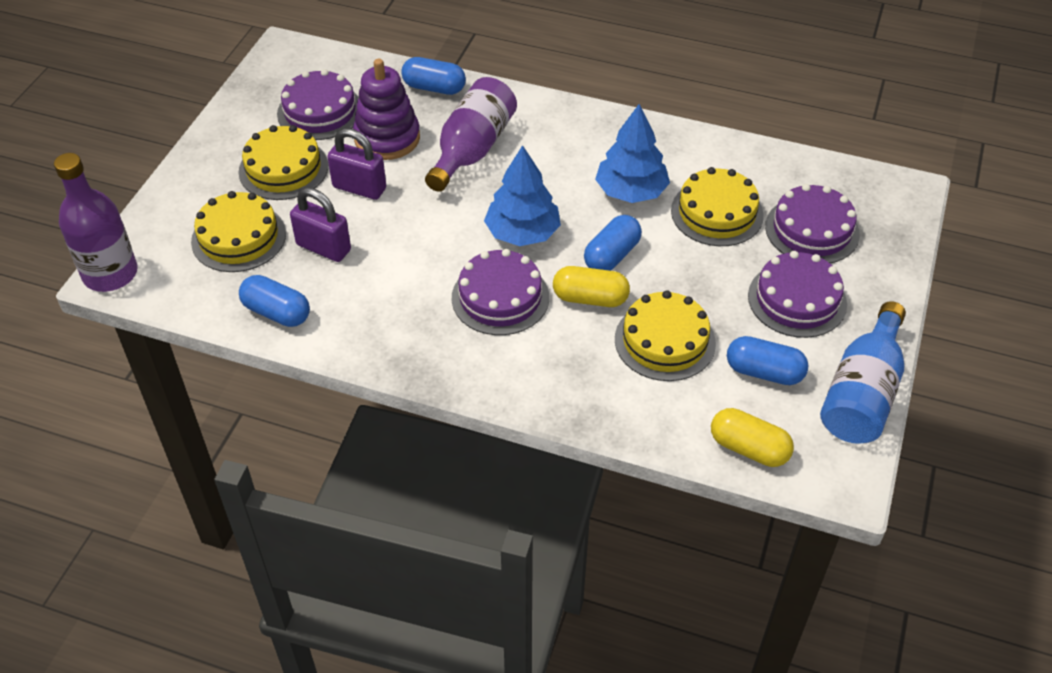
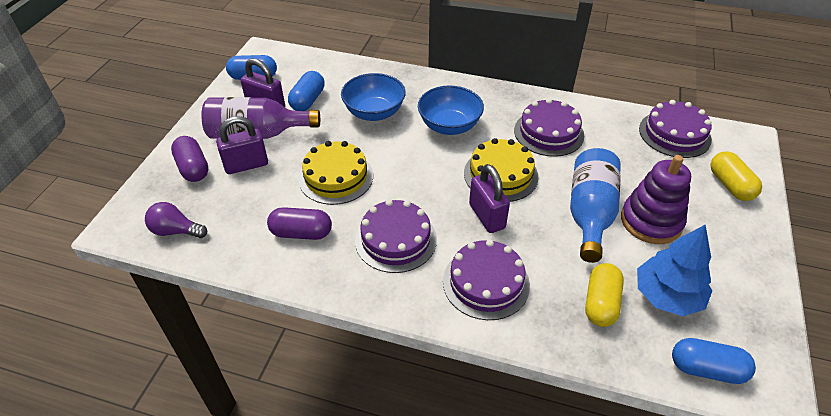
blue bowl: 0 -> 2
blue capsule: 4 -> 3
blue tree: 2 -> 1
purple bottle: 2 -> 1
purple capsule: 0 -> 2
purple light bulb: 0 -> 1
purple padlock: 2 -> 3
yellow cake: 4 -> 2

